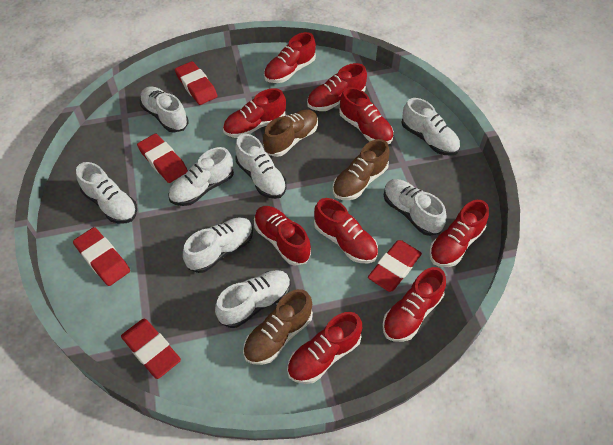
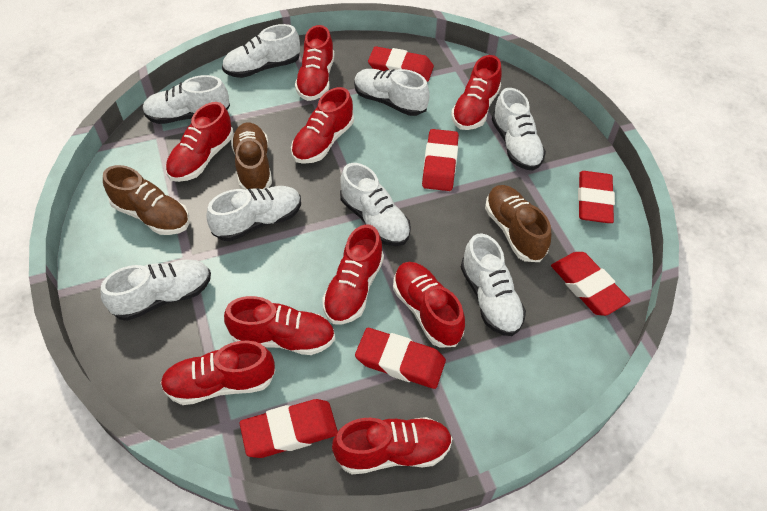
red eraser: 5 -> 6

